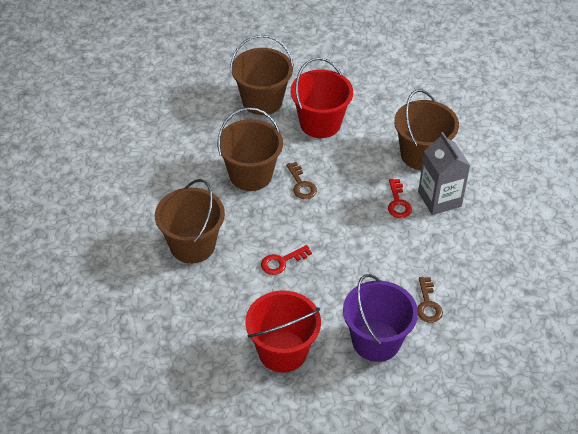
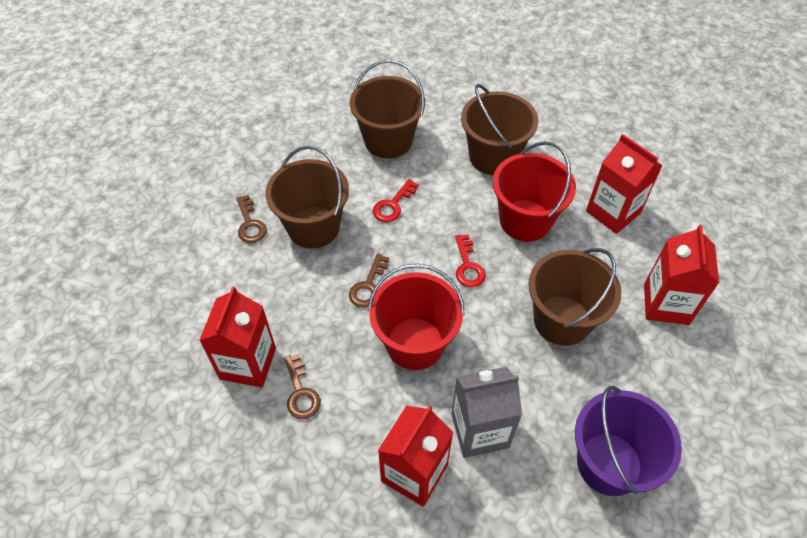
brown key: 2 -> 3
red carton: 0 -> 4

